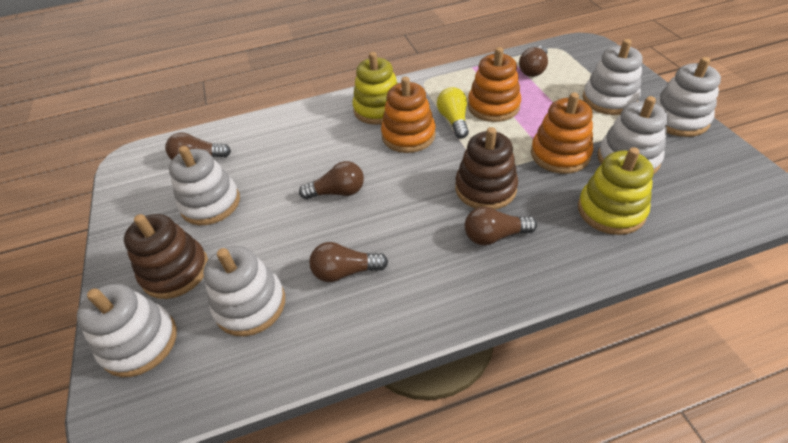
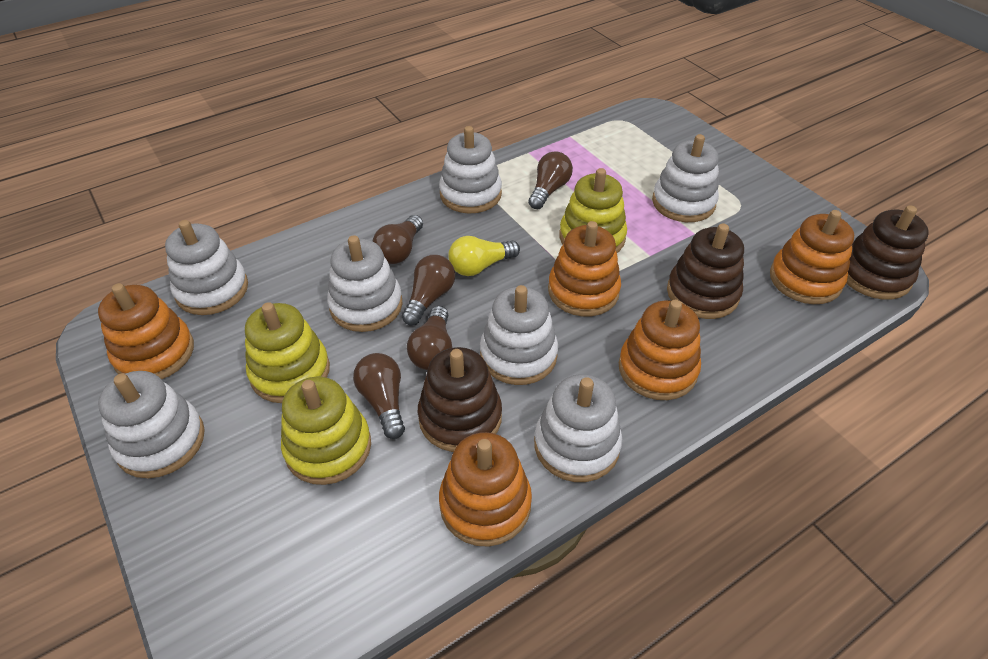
brown stacking toy: 2 -> 3
orange stacking toy: 3 -> 5
white stacking toy: 6 -> 7
yellow stacking toy: 2 -> 3

